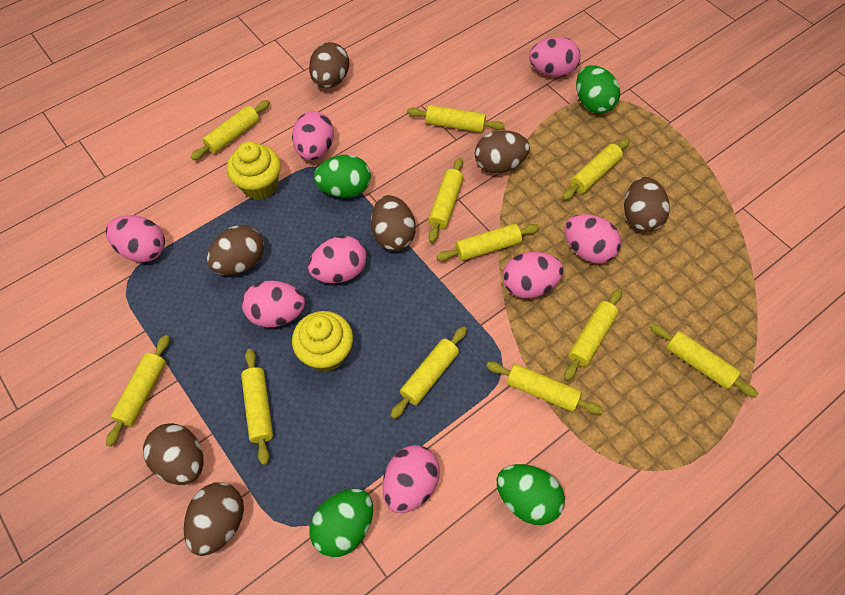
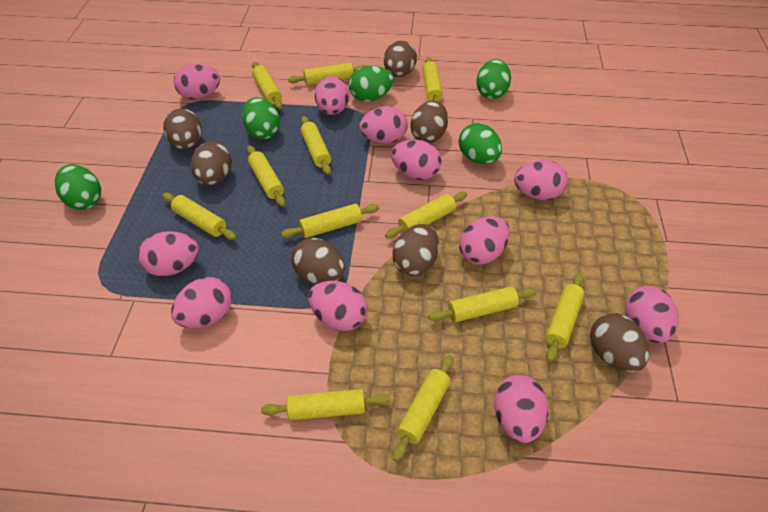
green egg: 4 -> 5
pink egg: 8 -> 11
yellow cupcake: 2 -> 0
yellow rolling pin: 11 -> 12

